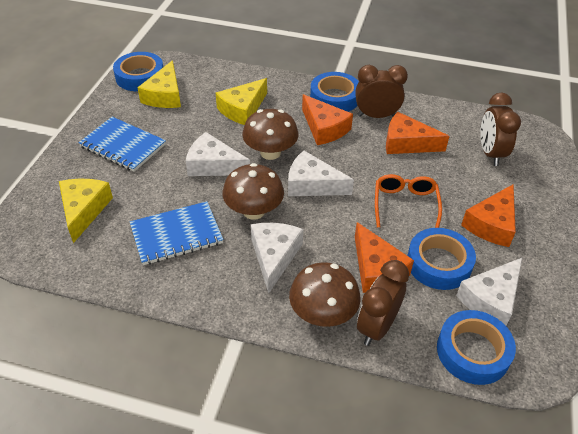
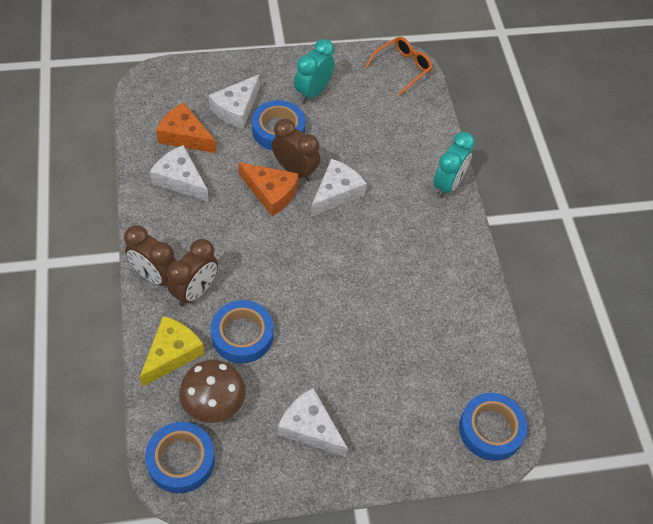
blue notebook: 2 -> 0
brown mushroom: 3 -> 1
orange cheese: 4 -> 2
turquoise clock: 0 -> 2
yellow cheese: 3 -> 1

